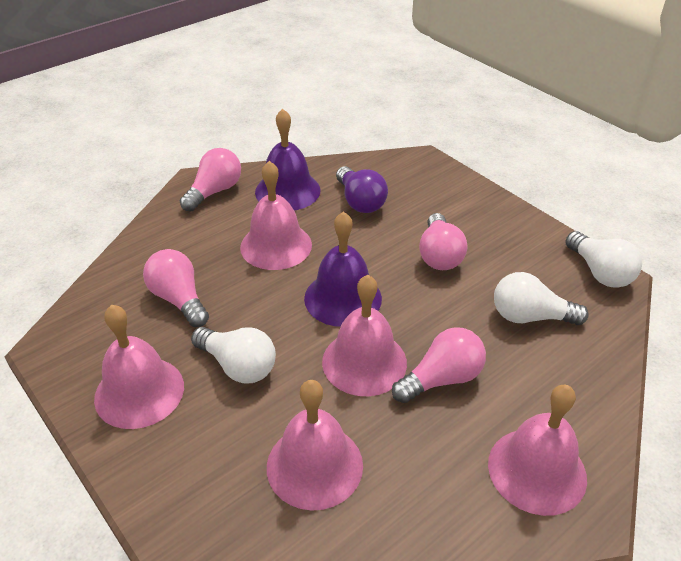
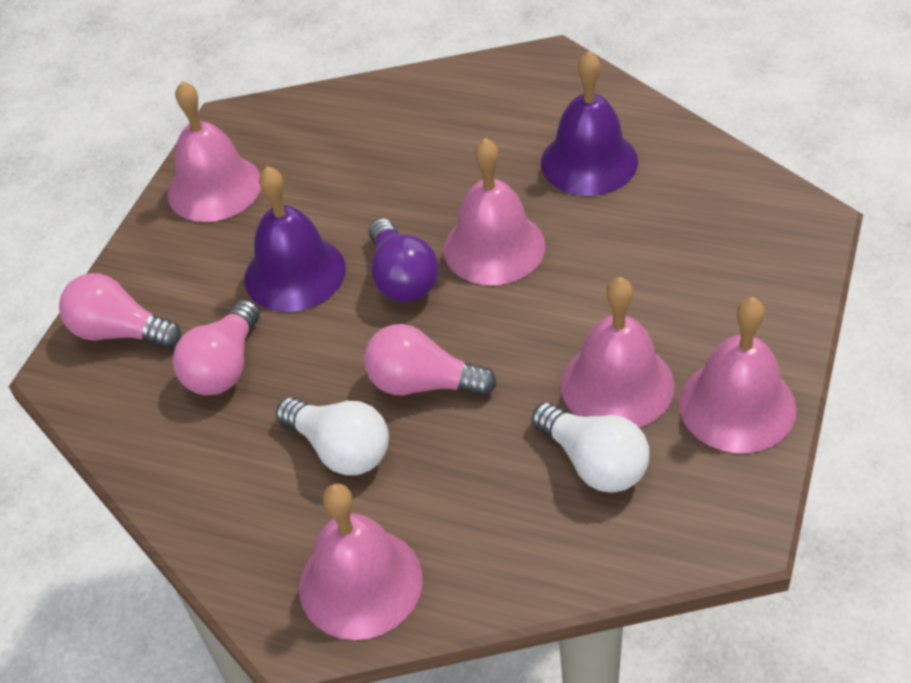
pink light bulb: 4 -> 3
white light bulb: 3 -> 2

